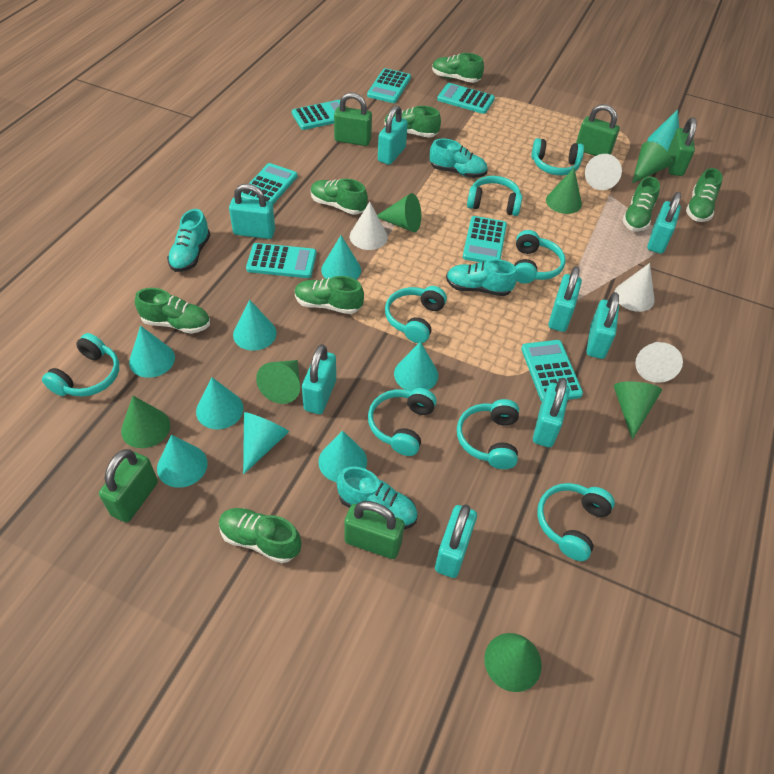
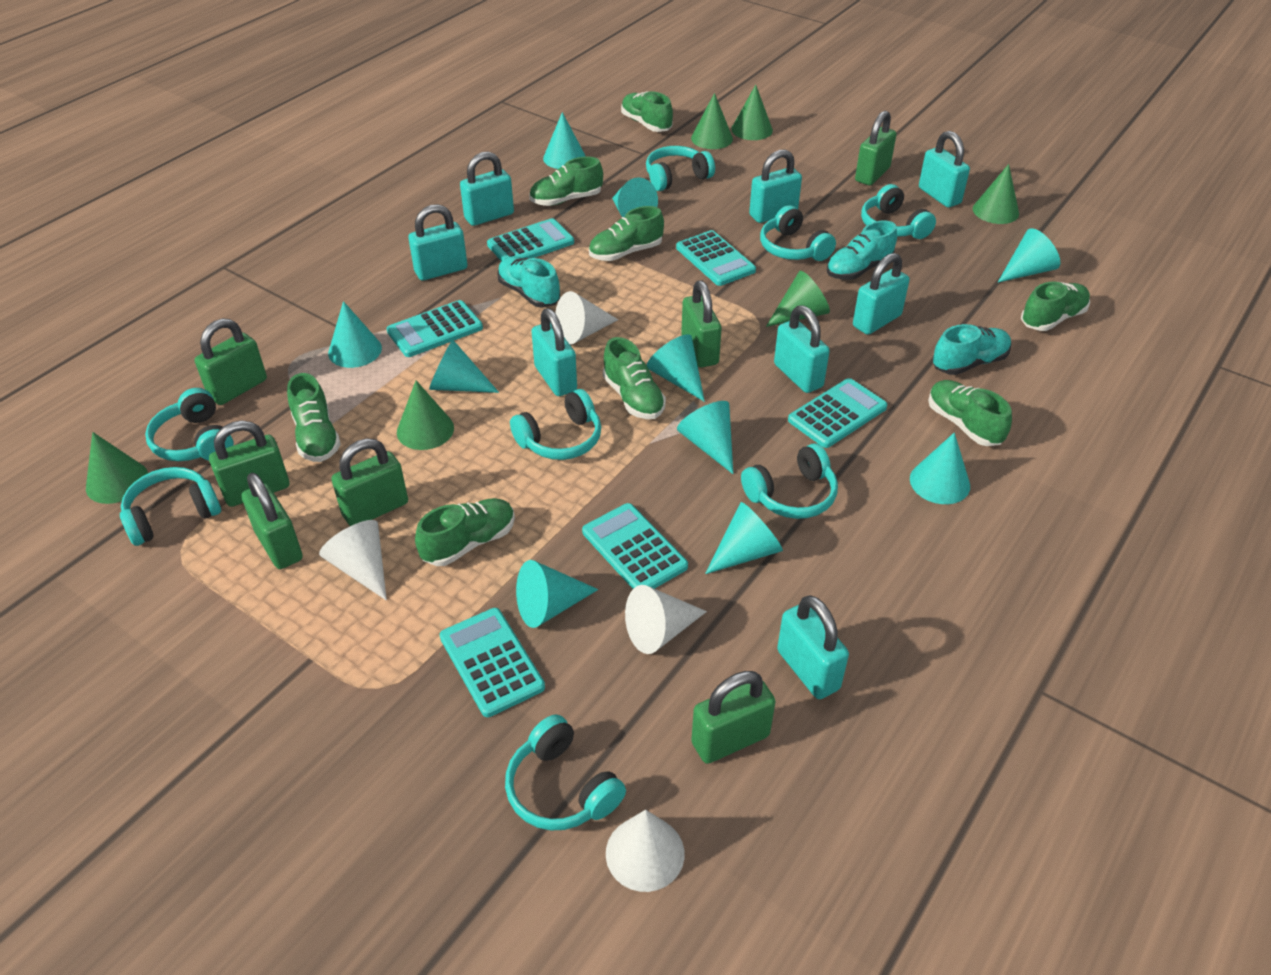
green cone: 7 -> 6
green padlock: 5 -> 7
turquoise calculator: 7 -> 6
turquoise cone: 9 -> 10
turquoise shoe: 4 -> 3

